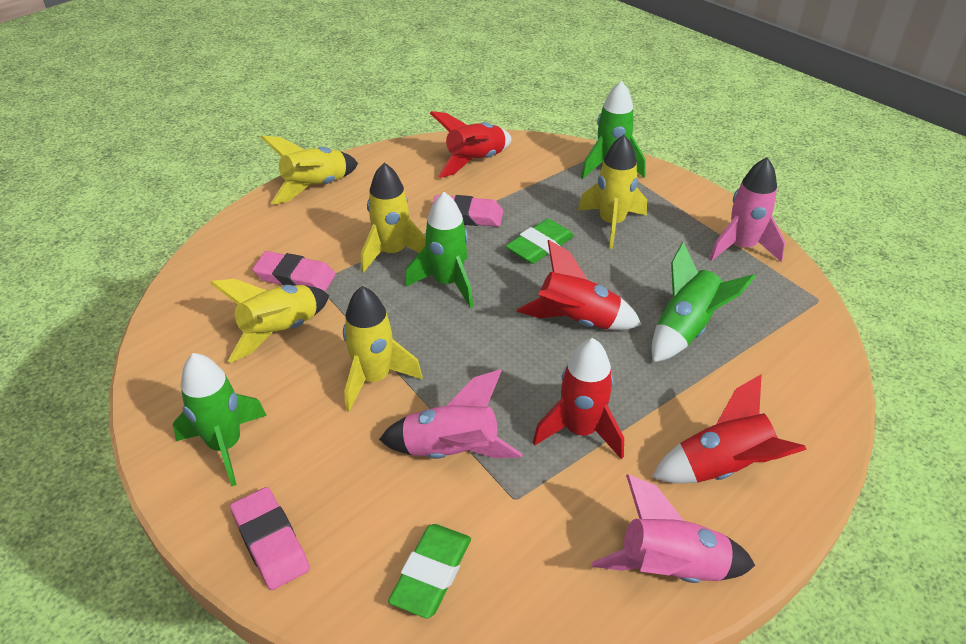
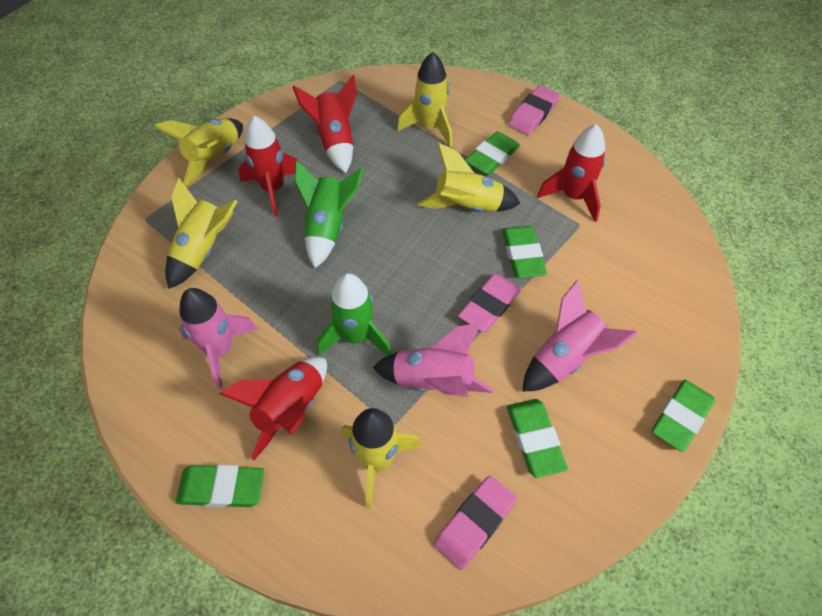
green eraser: 2 -> 5
green rocket: 4 -> 2

